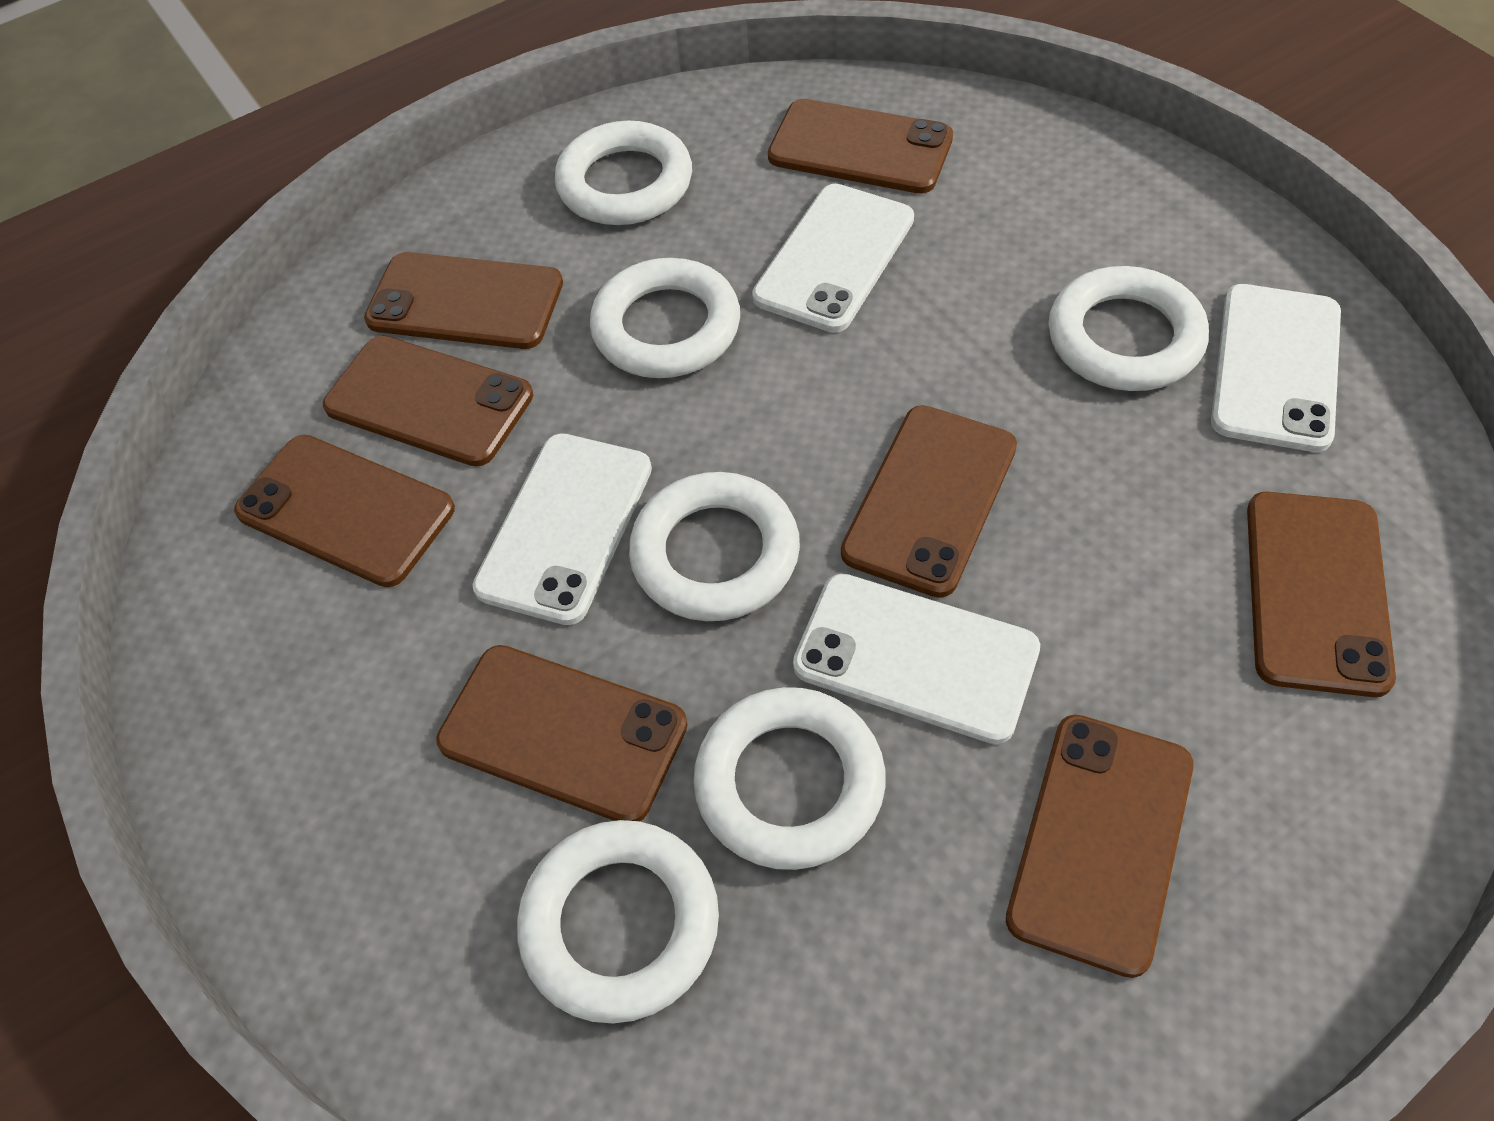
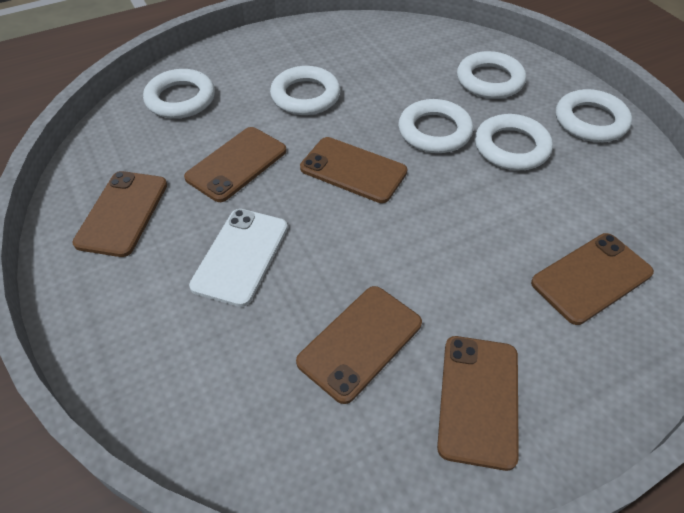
brown phone: 8 -> 6
white phone: 4 -> 1

